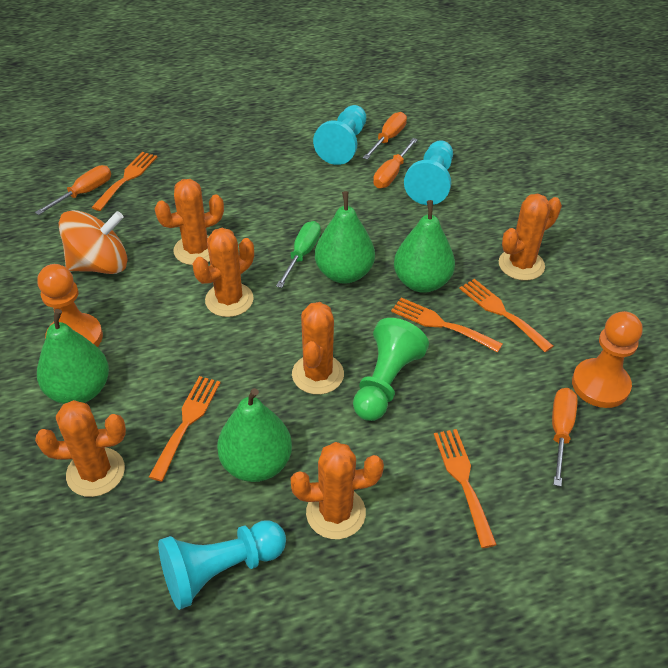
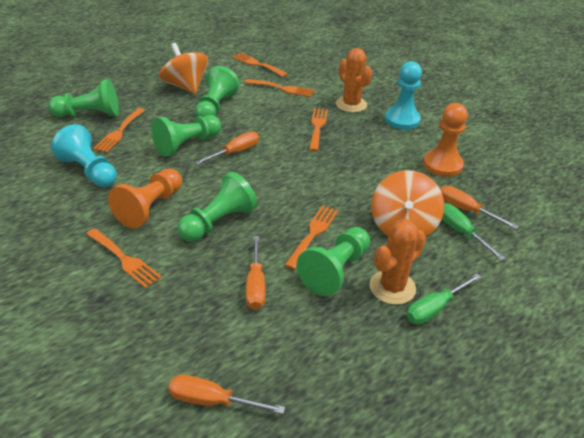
green pawn: 1 -> 5
green pear: 4 -> 0
green screwdriver: 1 -> 2
orange cactus: 6 -> 2
orange fork: 5 -> 6
orange spinning top: 1 -> 2
turquoise pawn: 3 -> 2

